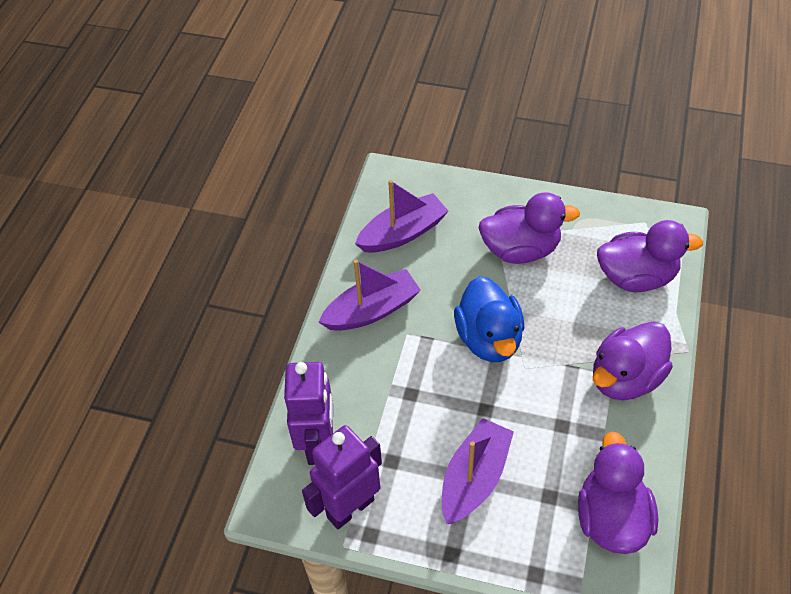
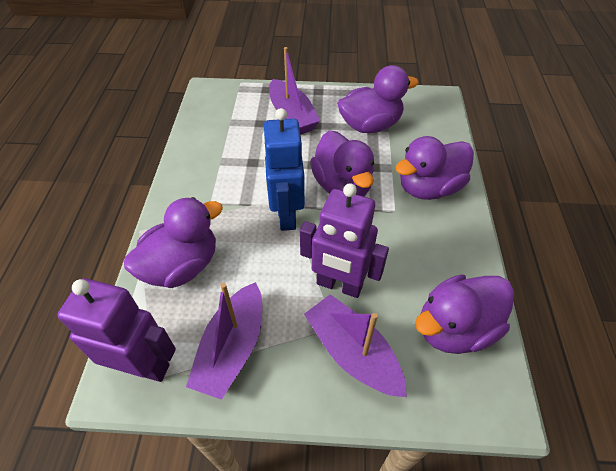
blue duck: 1 -> 0
blue robot: 0 -> 1
purple duck: 4 -> 5

